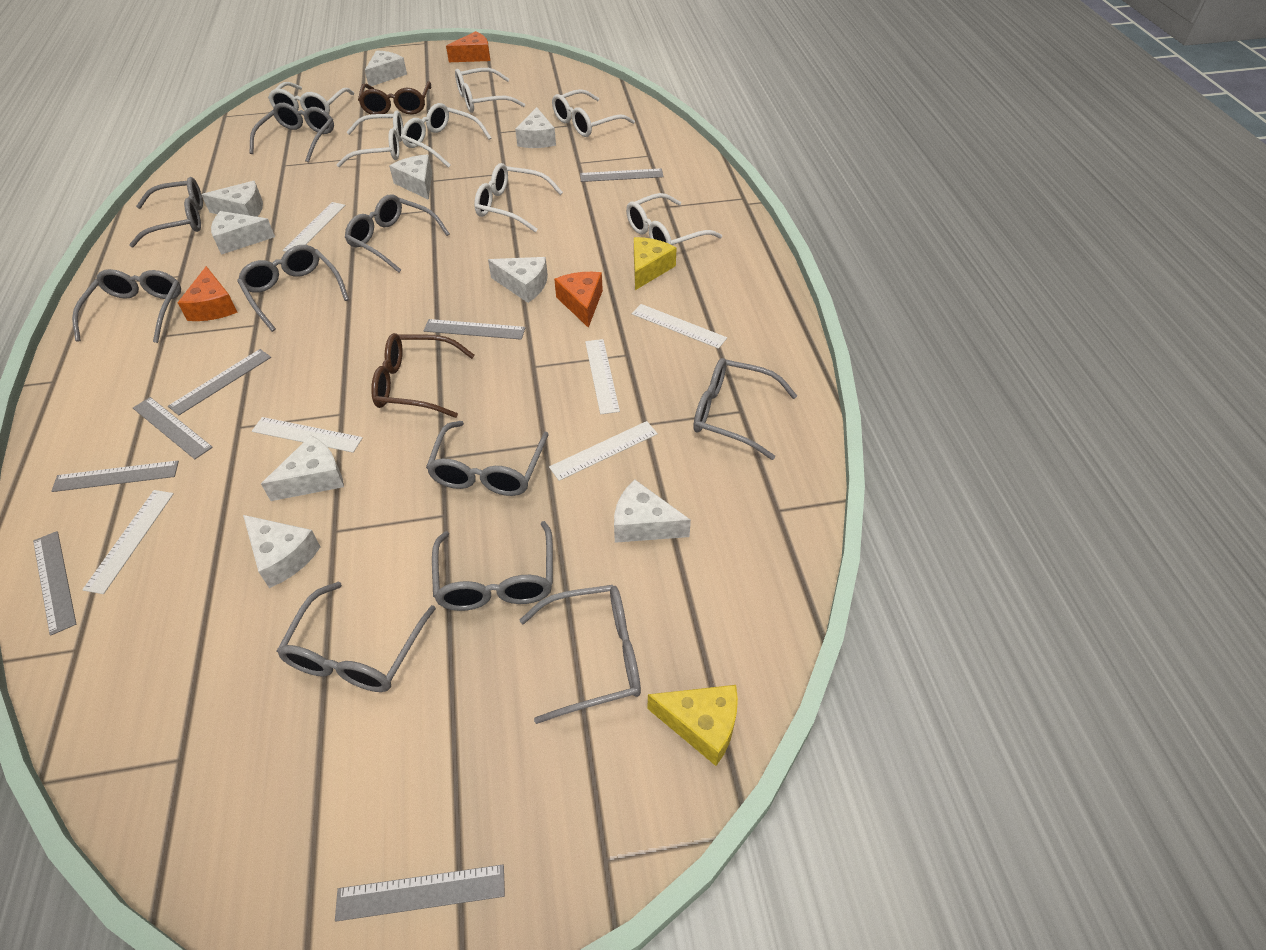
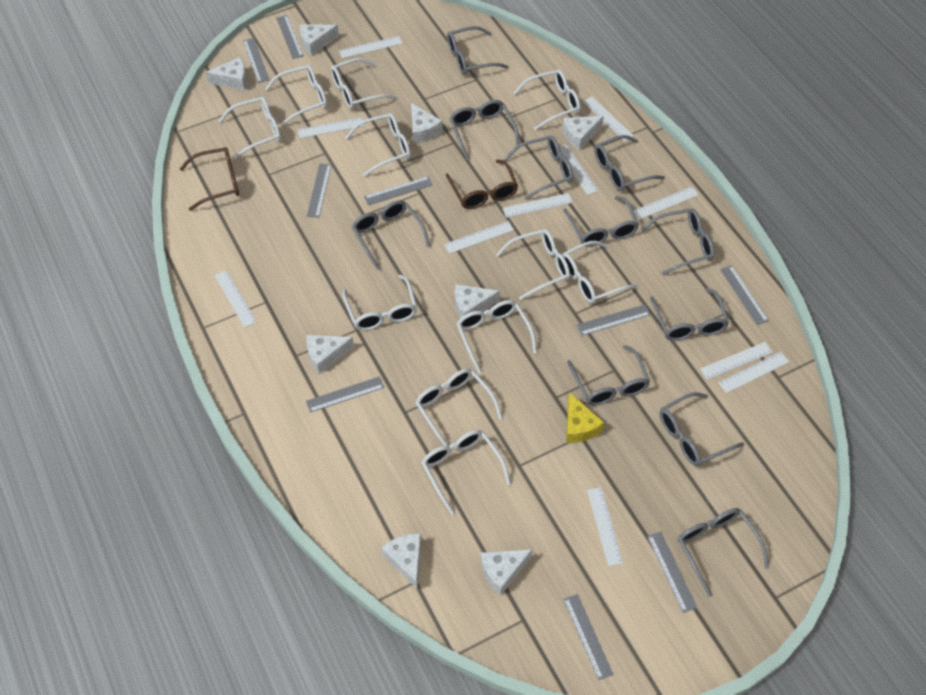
grey glasses: 10 -> 11
grey ruler: 7 -> 9
orange cheese: 3 -> 0
white cheese: 9 -> 8
white glasses: 7 -> 11
white ruler: 6 -> 11
yellow cheese: 2 -> 1

